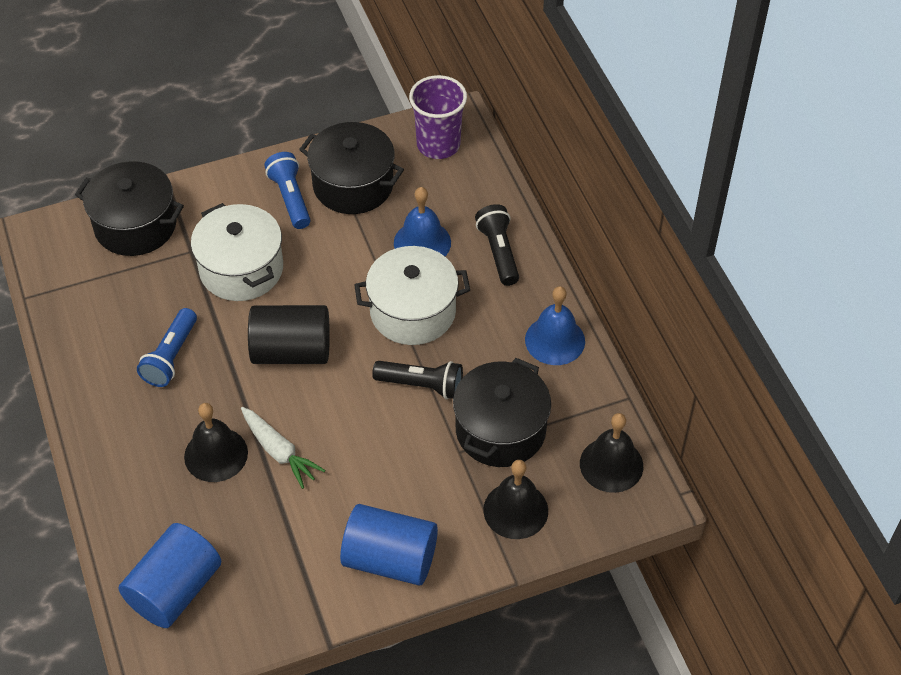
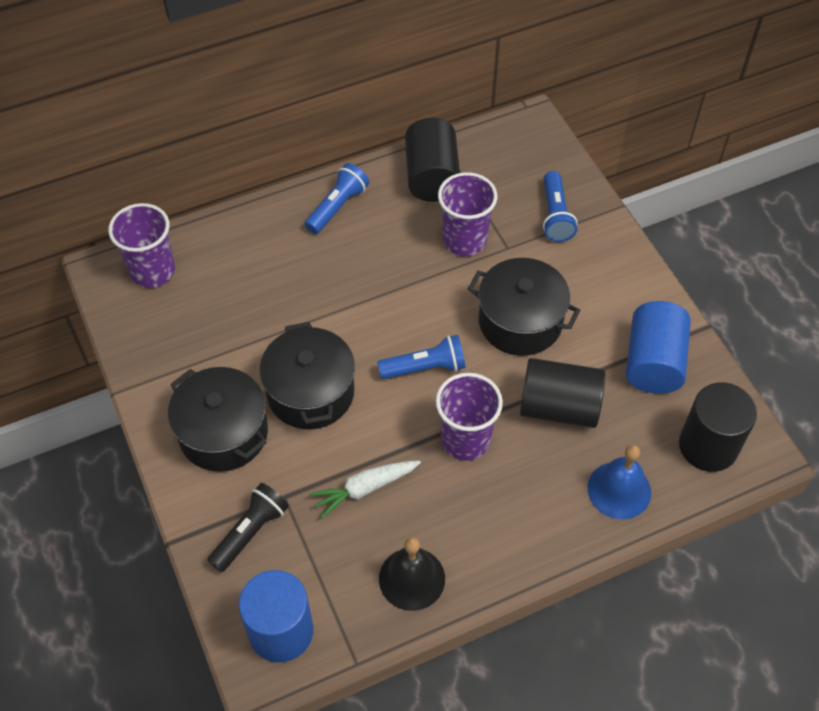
black bell: 3 -> 1
black cylinder: 1 -> 3
black flashlight: 2 -> 1
blue bell: 2 -> 1
blue flashlight: 2 -> 3
purple cup: 1 -> 3
white pot: 2 -> 0

